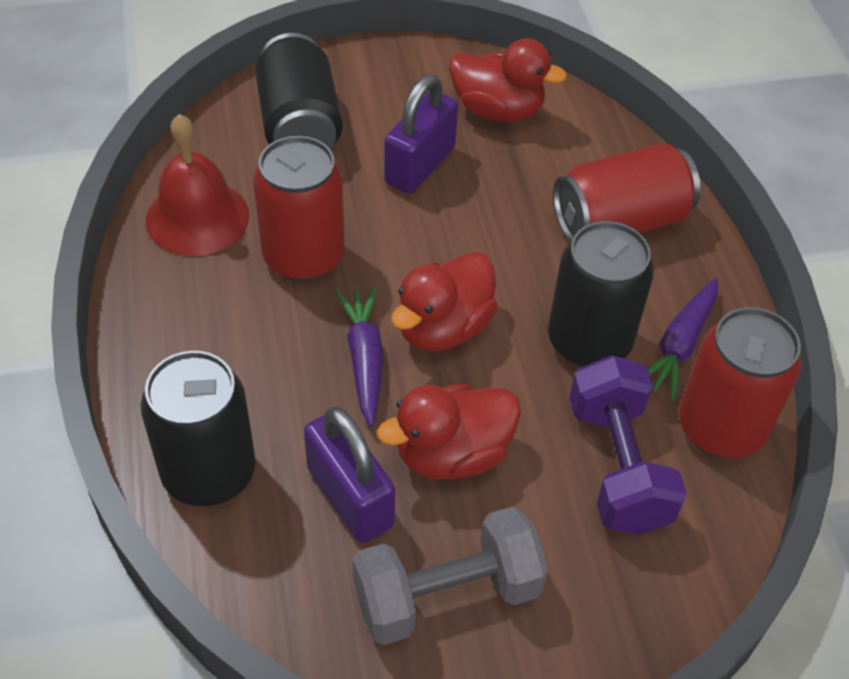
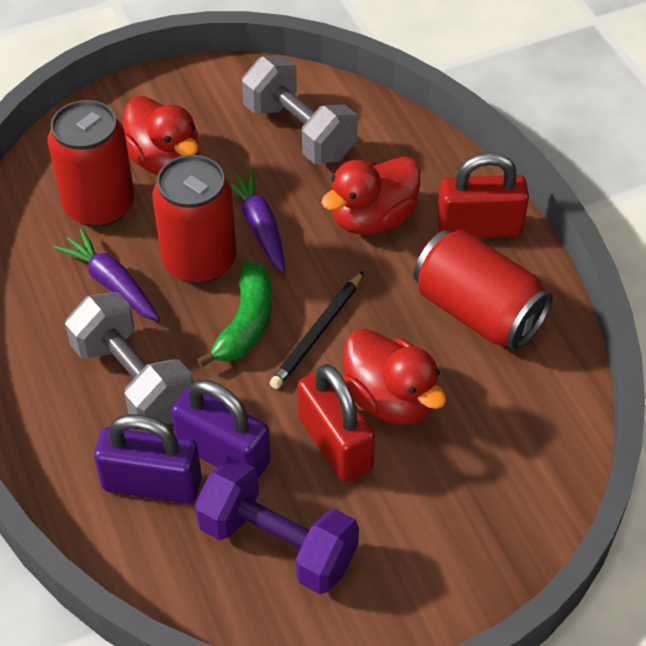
black can: 3 -> 0
black pencil: 0 -> 1
green banana: 0 -> 1
grey dumbbell: 1 -> 2
red bell: 1 -> 0
red padlock: 0 -> 2

